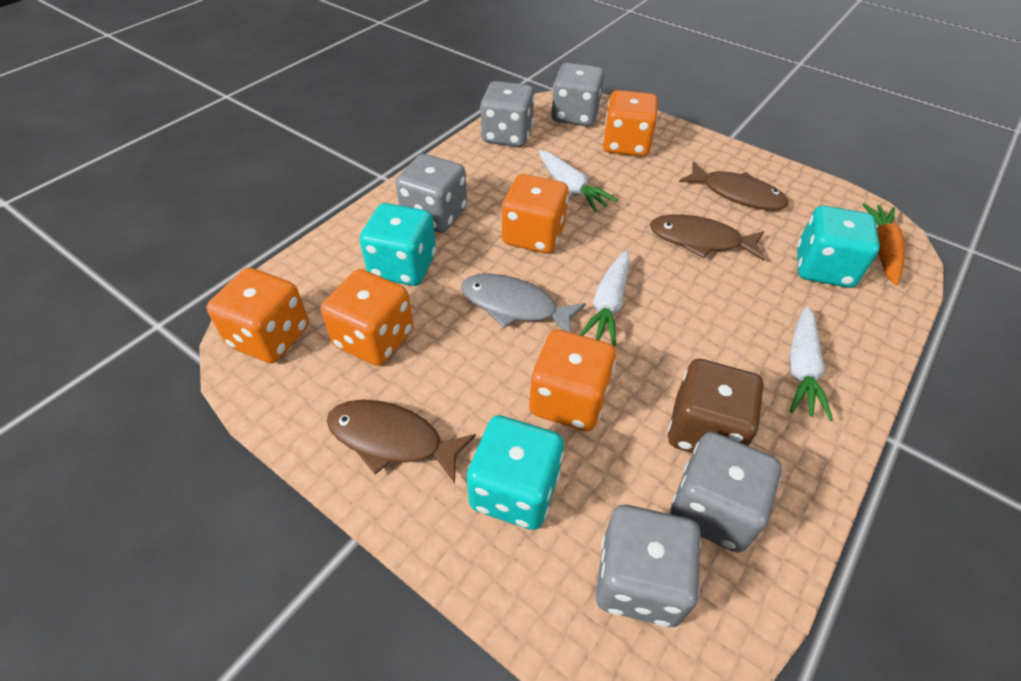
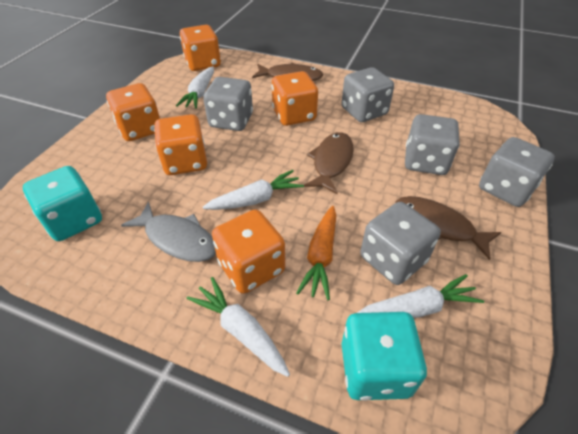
brown dice: 1 -> 0
turquoise dice: 3 -> 2
white carrot: 3 -> 4

